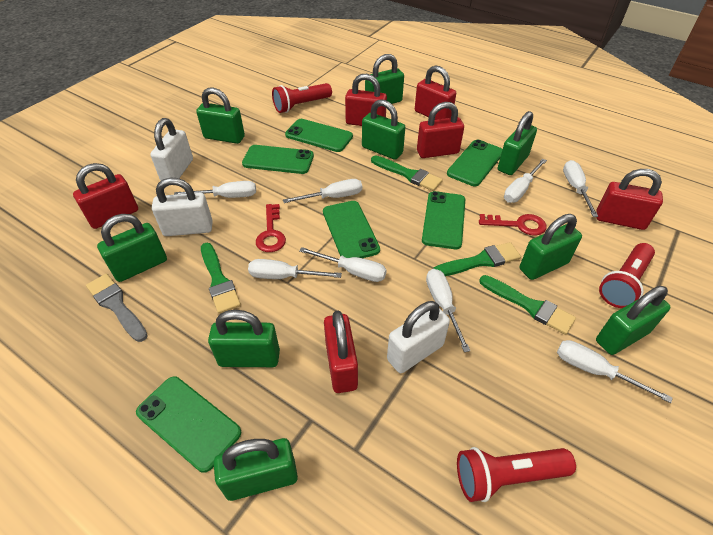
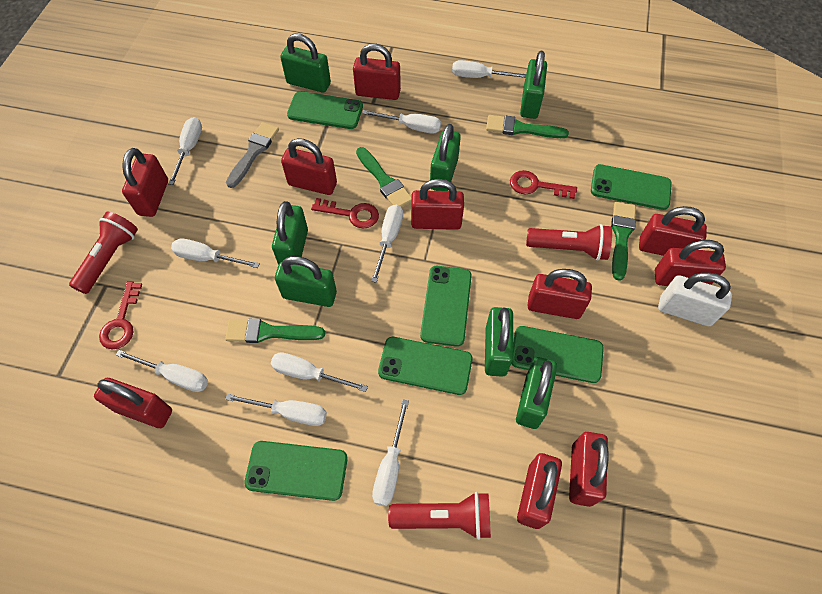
green padlock: 9 -> 7
red key: 2 -> 3
red padlock: 6 -> 10
white padlock: 3 -> 1
white screwdriver: 8 -> 9

